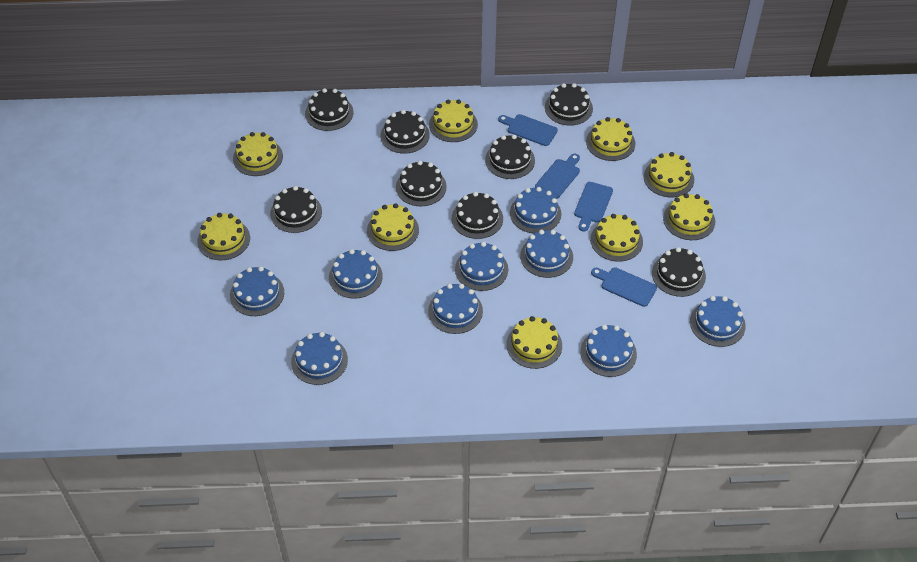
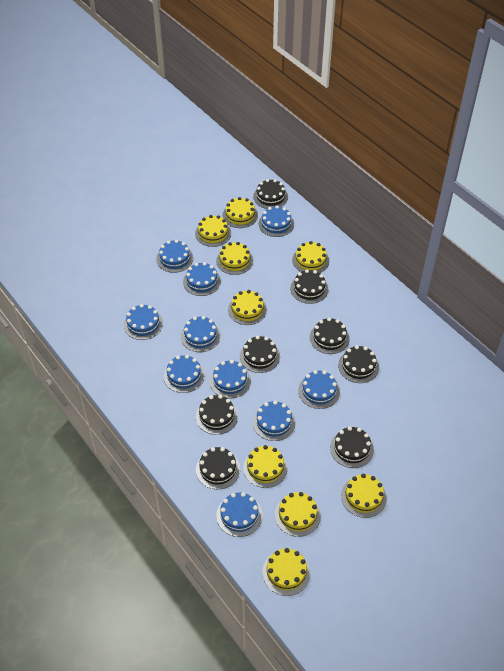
blue cake: 9 -> 10
blue cutting board: 4 -> 0

